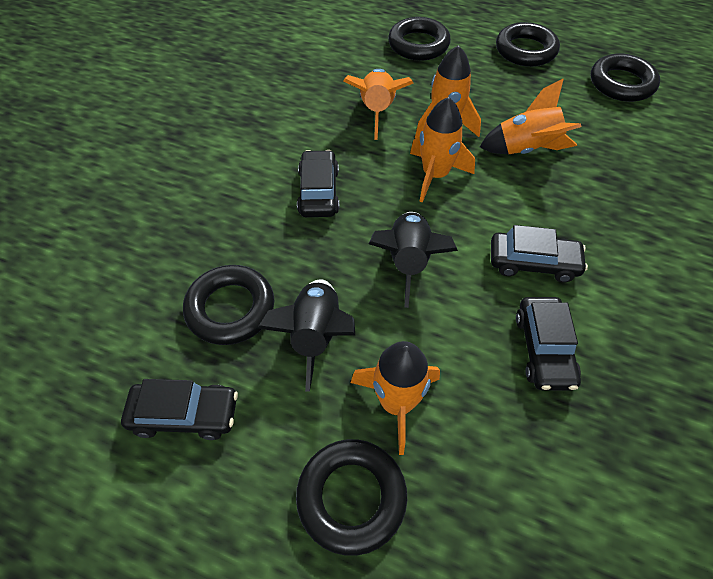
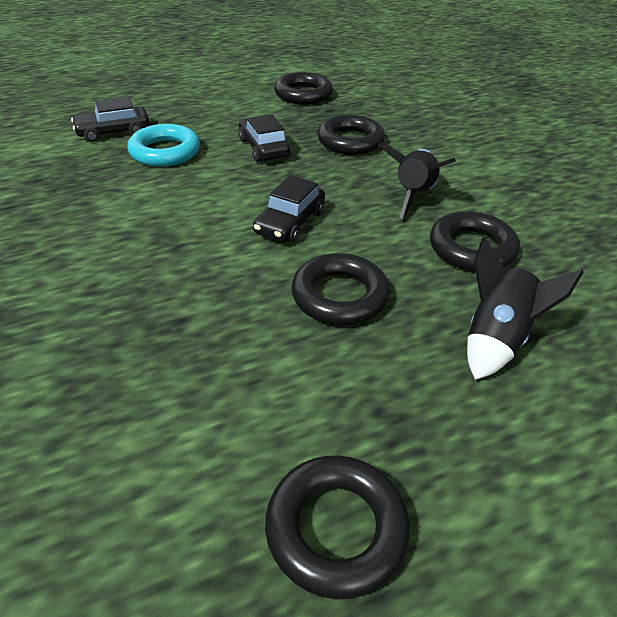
black car: 4 -> 3
orange rocket: 5 -> 0
turquoise ring: 0 -> 1

